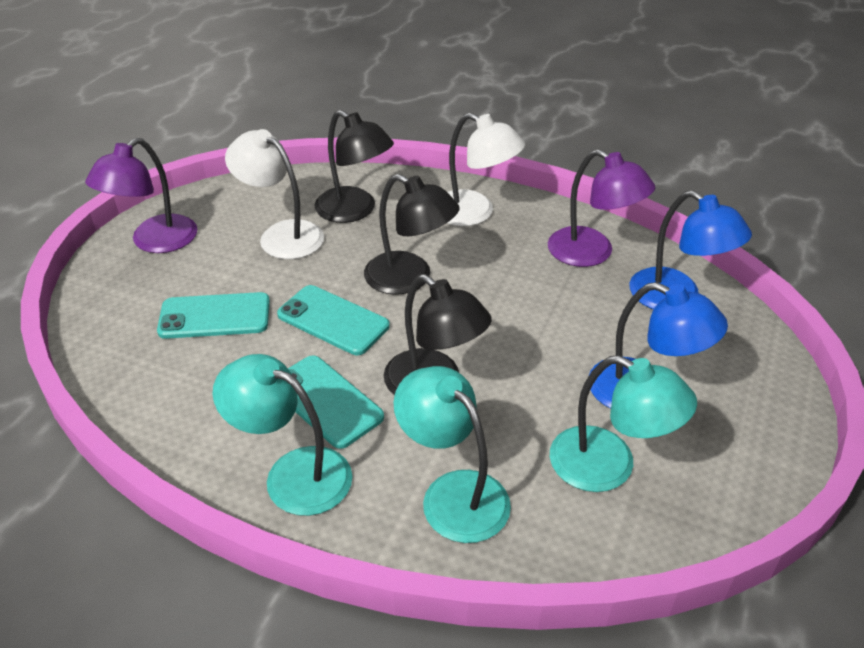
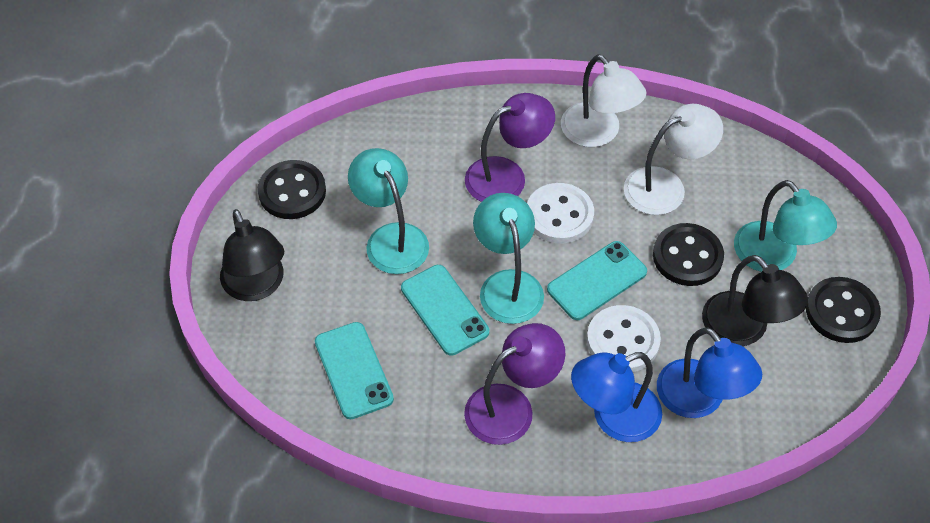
black button: 0 -> 3
black lamp: 3 -> 2
white button: 0 -> 2

